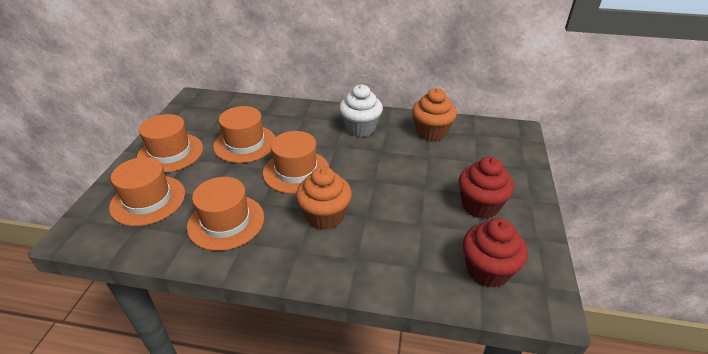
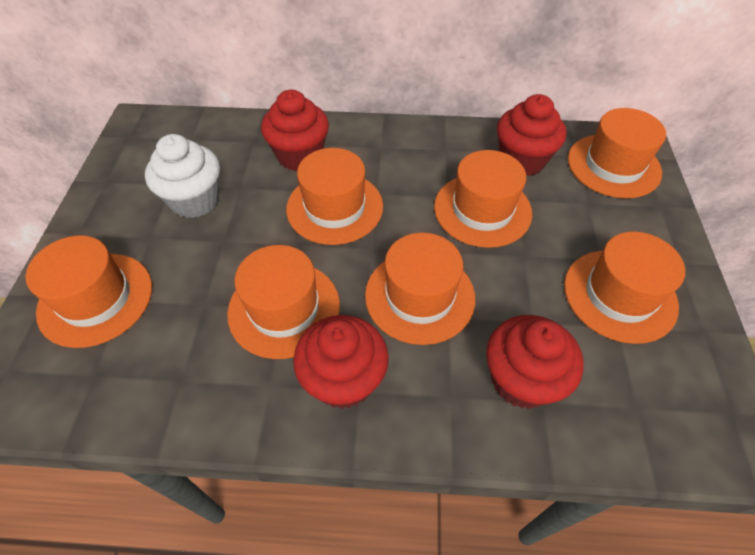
orange cupcake: 2 -> 0
orange hat: 5 -> 7
red cupcake: 2 -> 4

